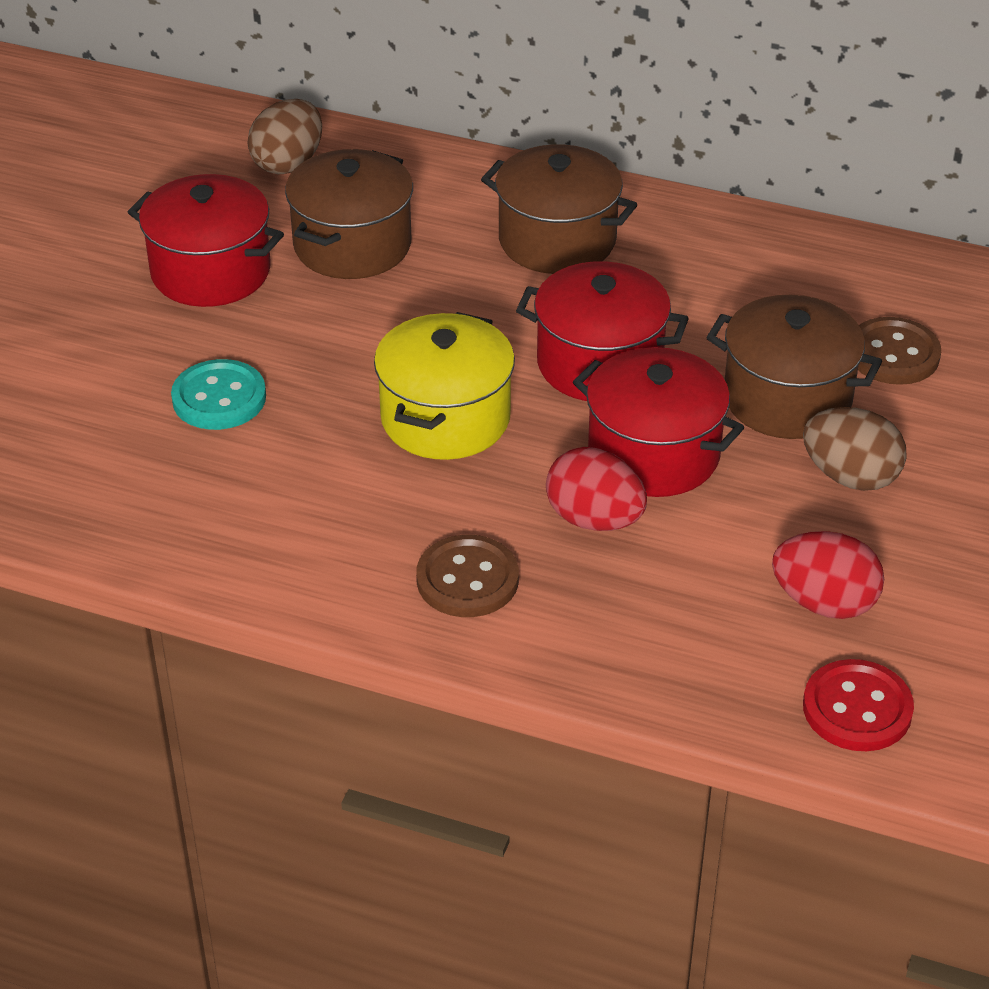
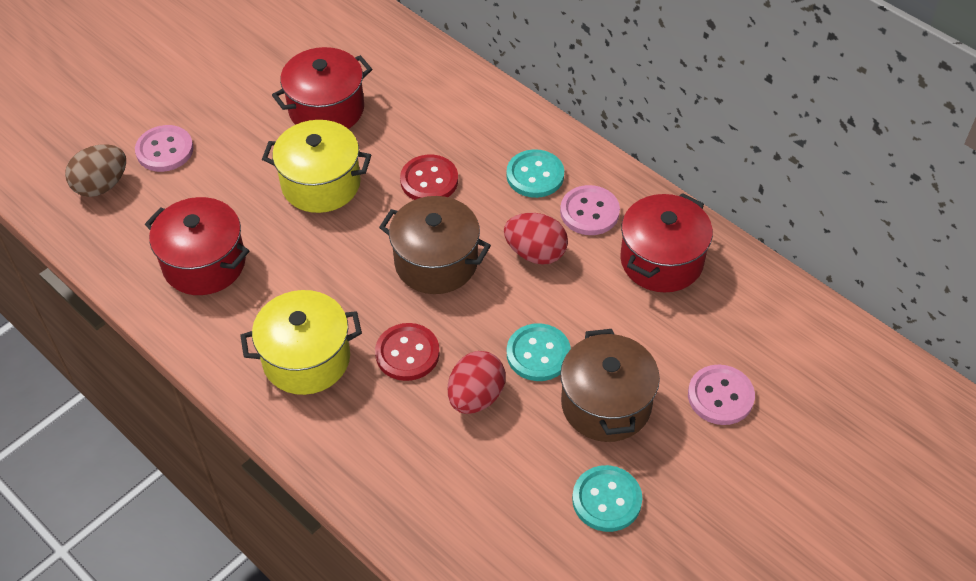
brown button: 2 -> 0
brown egg: 2 -> 1
brown pot: 3 -> 2
pink button: 0 -> 3
red button: 1 -> 2
turquoise button: 1 -> 3
yellow pot: 1 -> 2

